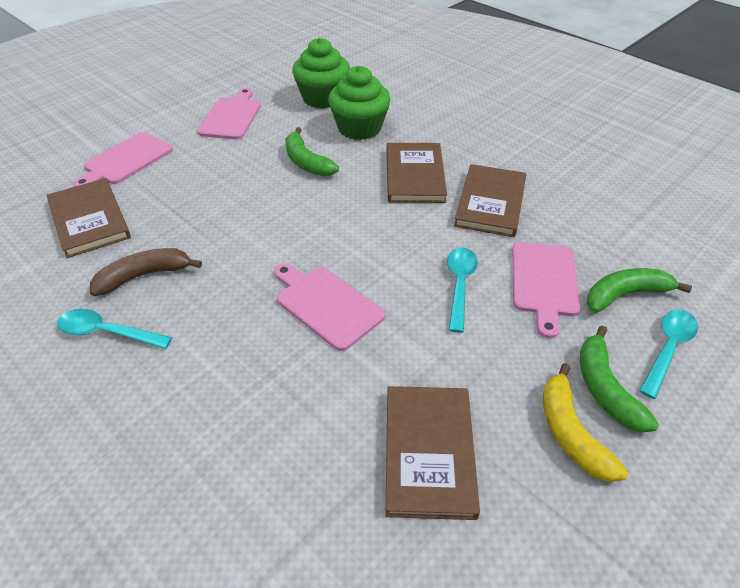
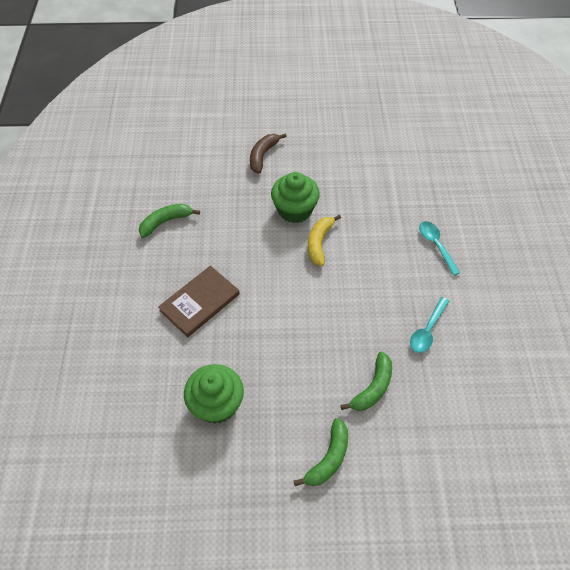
brown book: 4 -> 1
pink cutting board: 4 -> 0
turquoise spoon: 3 -> 2

